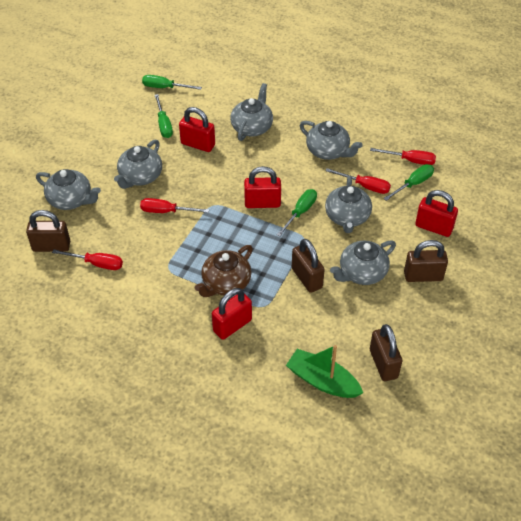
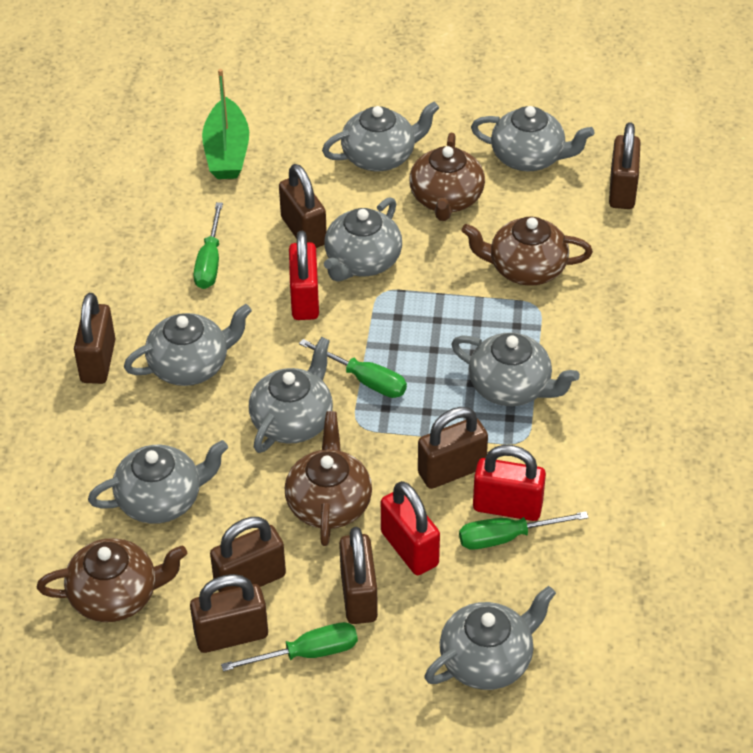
brown padlock: 4 -> 7
brown teapot: 1 -> 4
grey teapot: 6 -> 8
red padlock: 4 -> 3
red screwdriver: 4 -> 0

